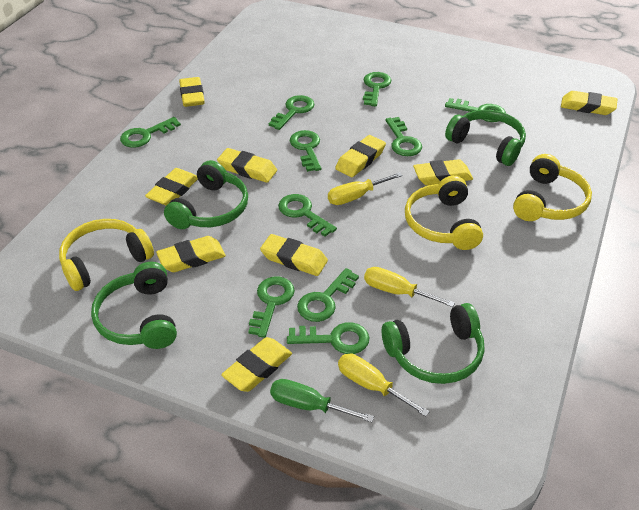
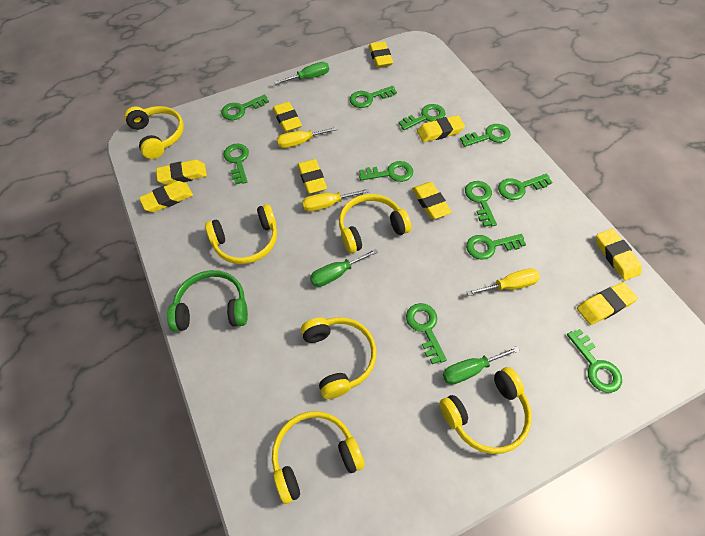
green headphones: 4 -> 1
green key: 10 -> 11
green screwdriver: 1 -> 3
yellow headphones: 3 -> 6

